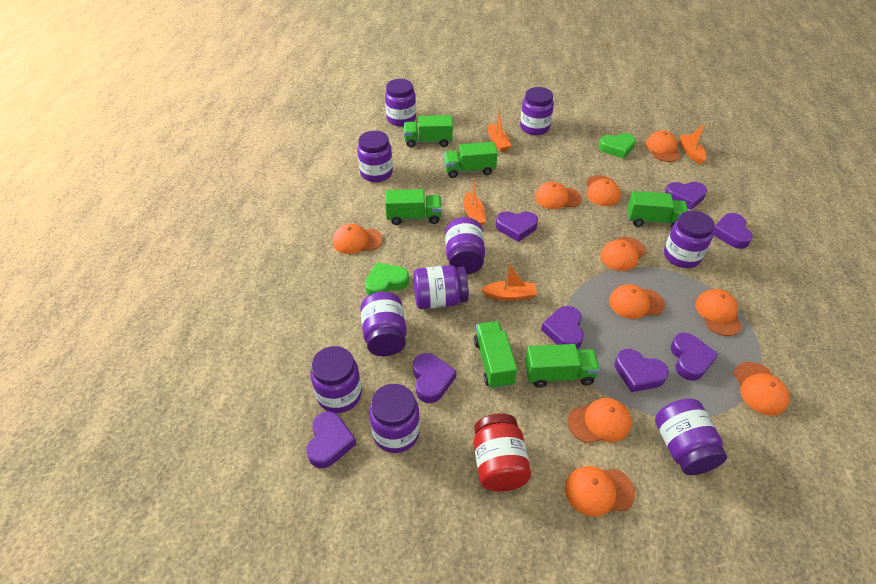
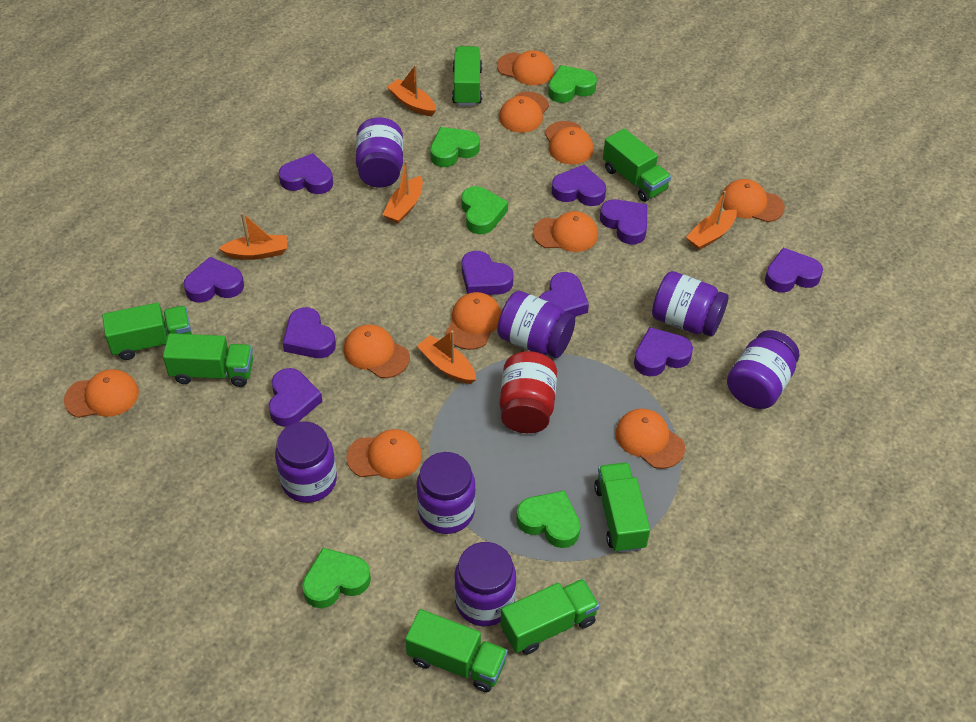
green heart: 2 -> 5
green truck: 6 -> 7
orange boat: 4 -> 5
purple heart: 8 -> 10
purple jar: 10 -> 7

